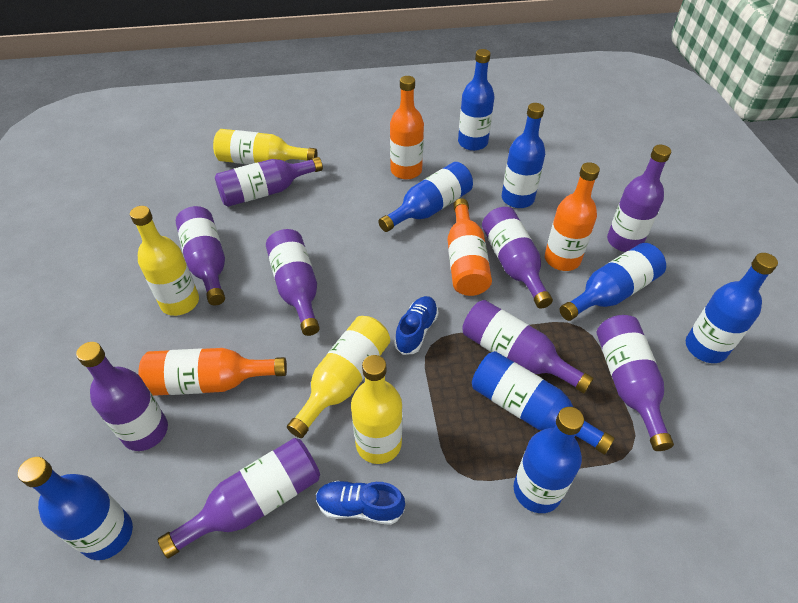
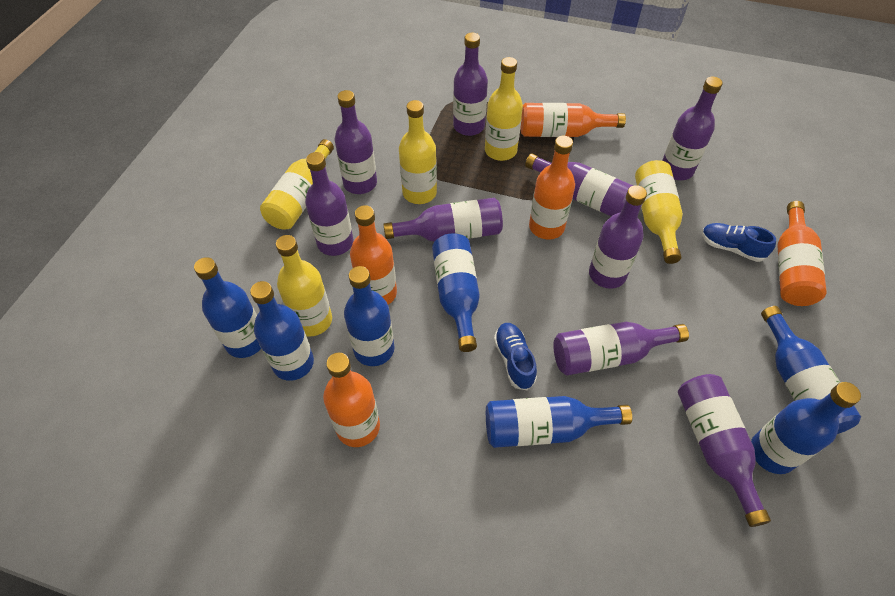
blue bottle: 8 -> 7
orange bottle: 4 -> 5
yellow bottle: 4 -> 5

